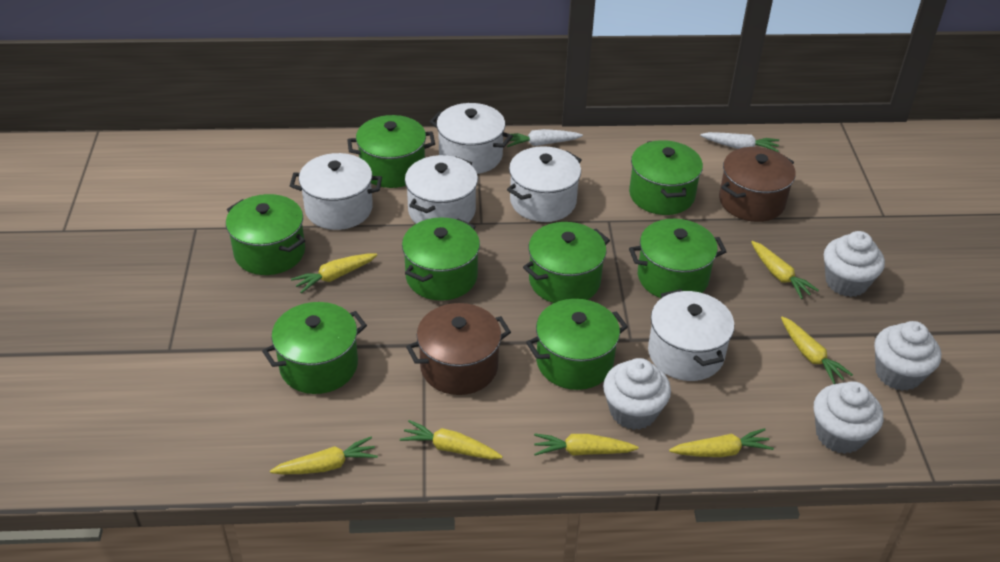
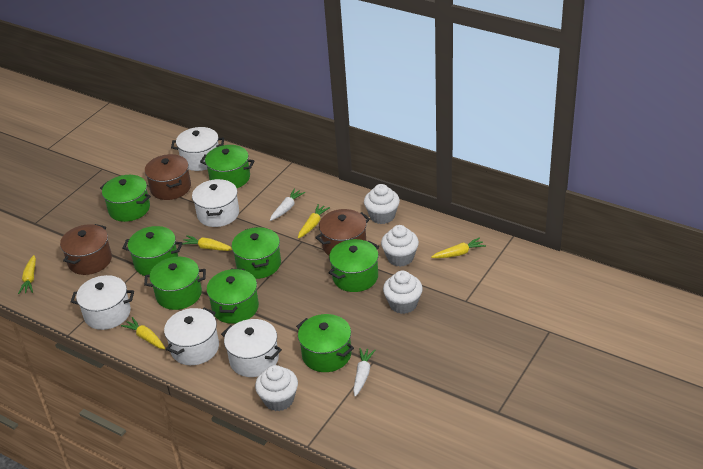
brown pot: 2 -> 3
yellow carrot: 7 -> 5

